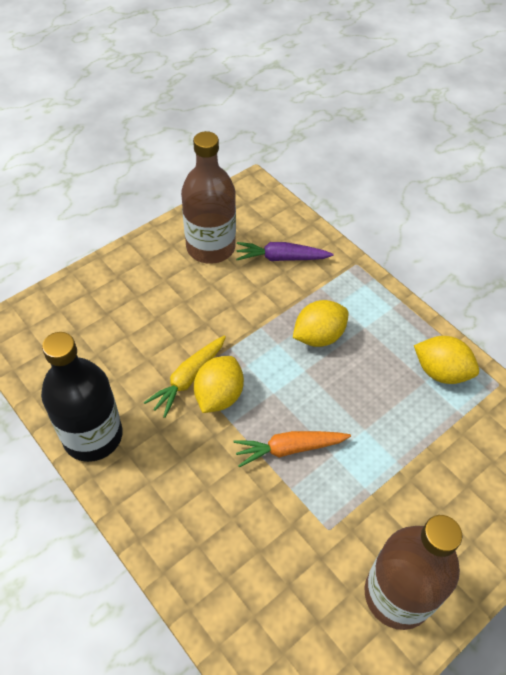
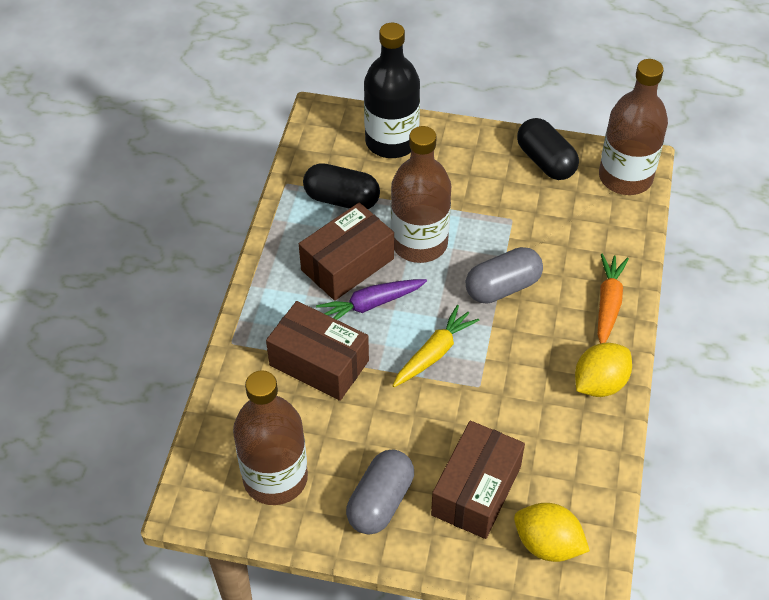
black capsule: 0 -> 2
brown bottle: 2 -> 3
brown box: 0 -> 3
grey capsule: 0 -> 2
yellow lemon: 3 -> 2

